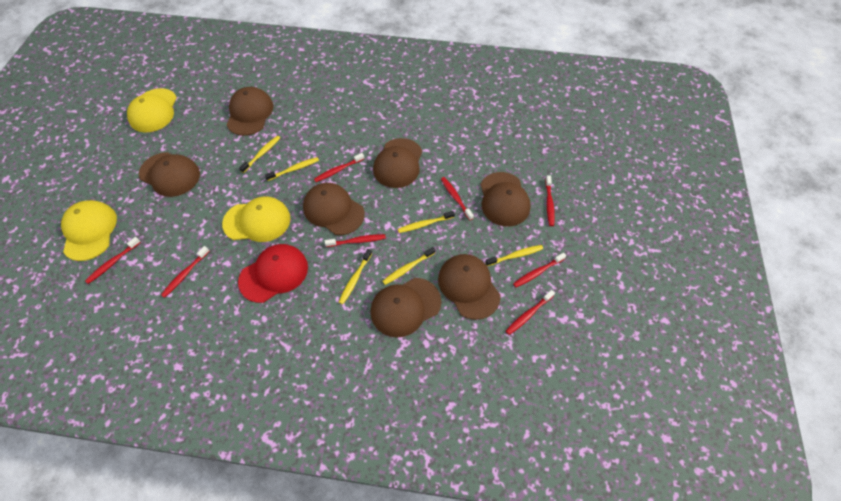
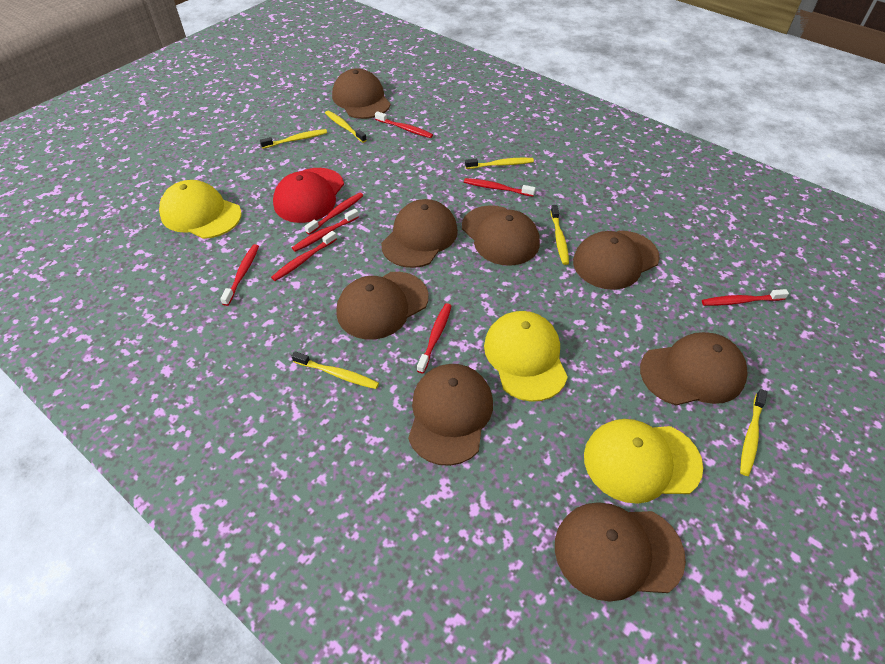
brown cap: 7 -> 8

